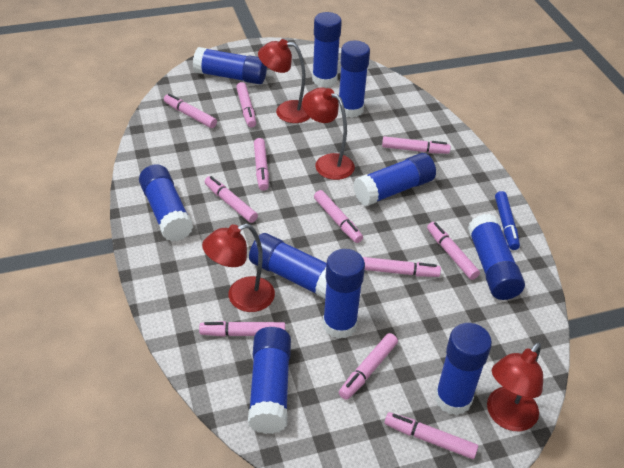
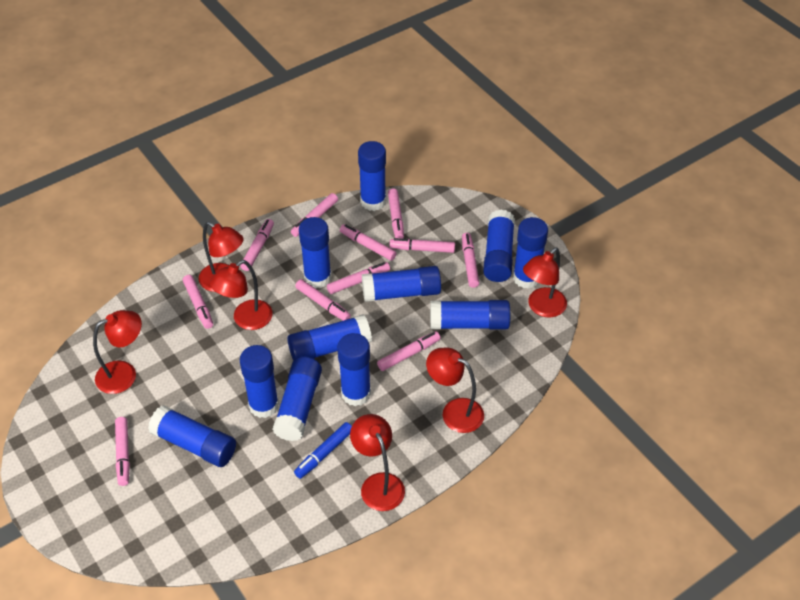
blue glue stick: 10 -> 11
red lamp: 4 -> 6

